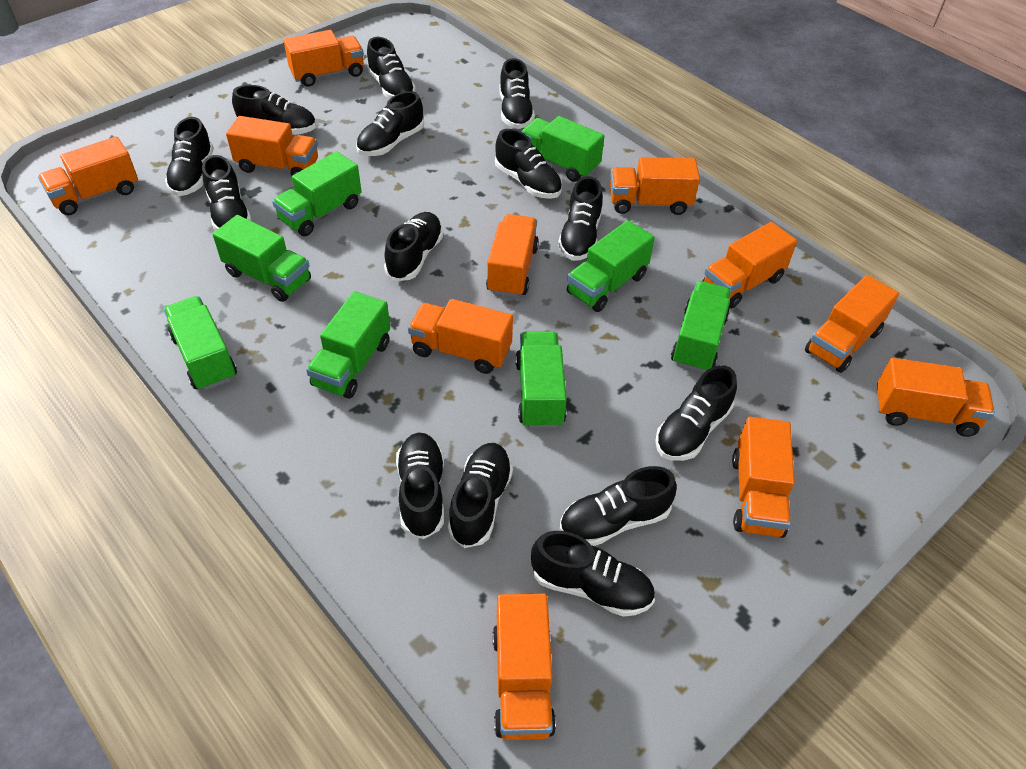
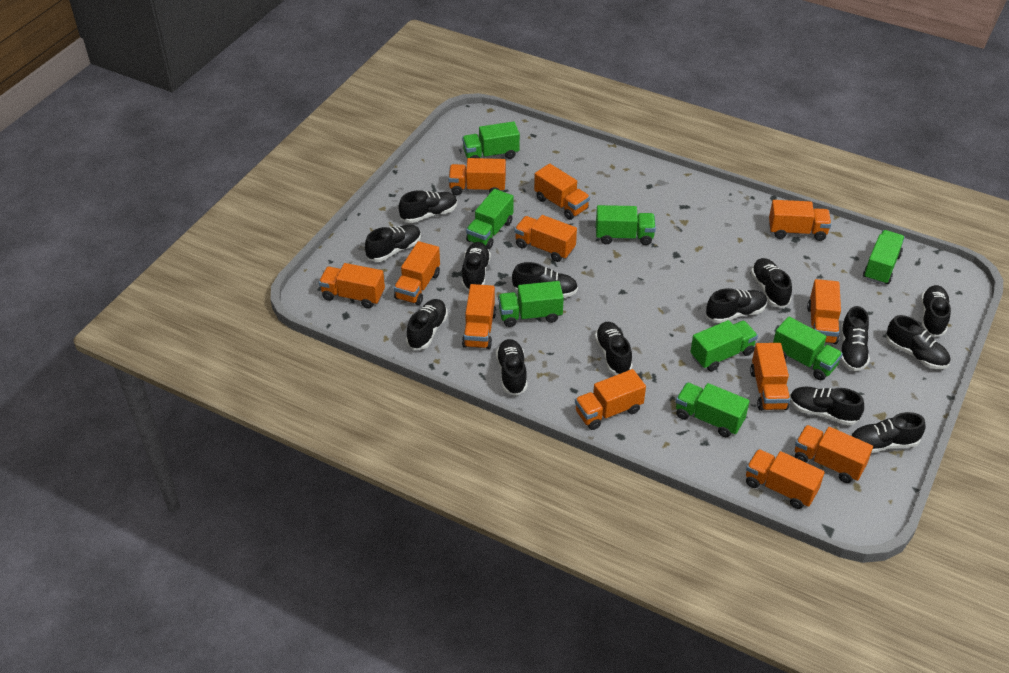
orange truck: 11 -> 12

